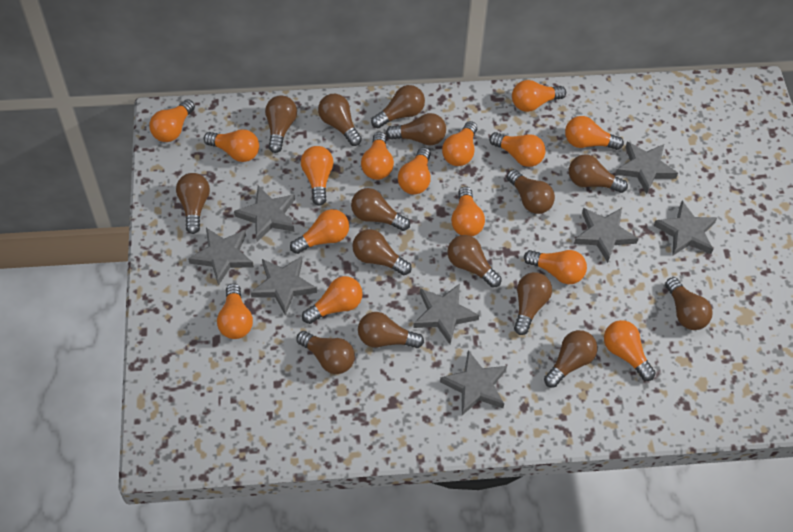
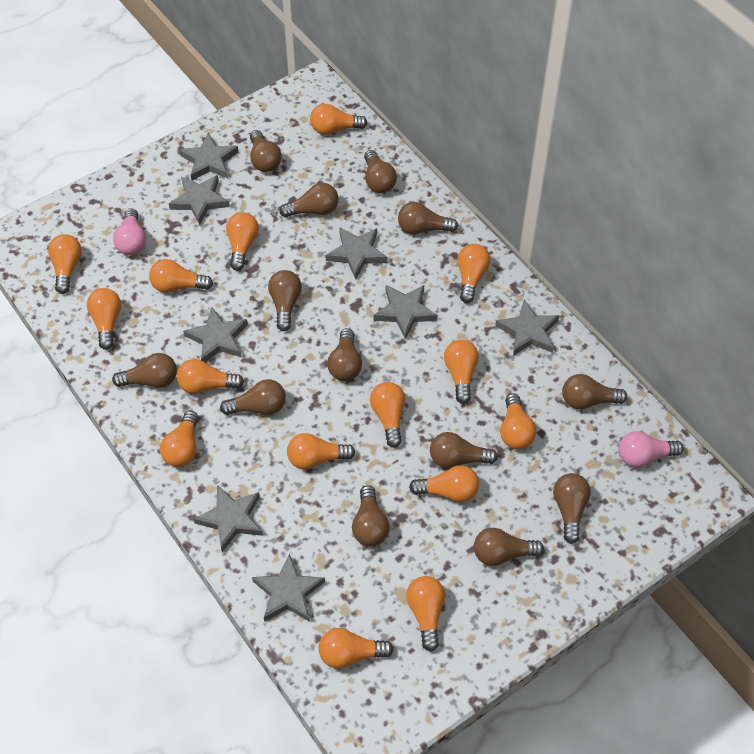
brown light bulb: 15 -> 13
pink light bulb: 0 -> 2

